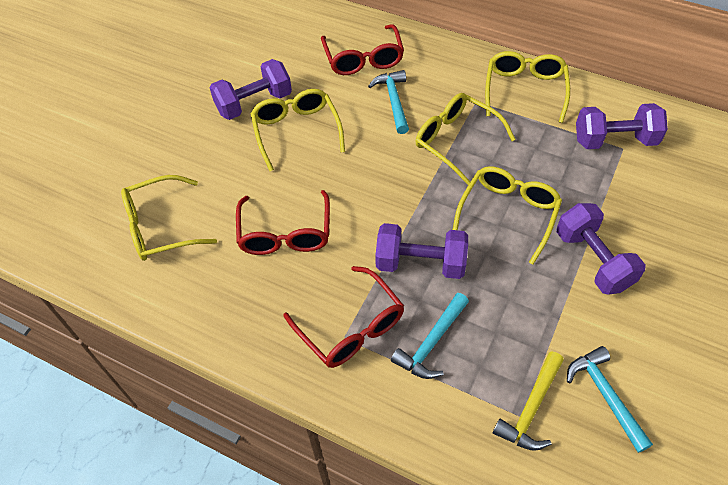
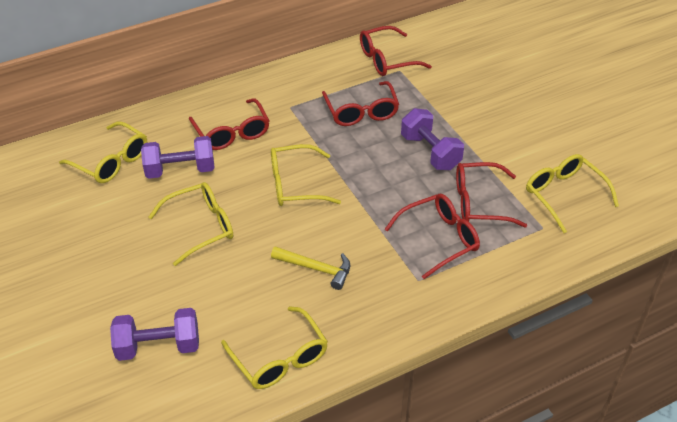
purple dumbbell: 4 -> 3
red glasses: 3 -> 5
turquoise hammer: 3 -> 0

